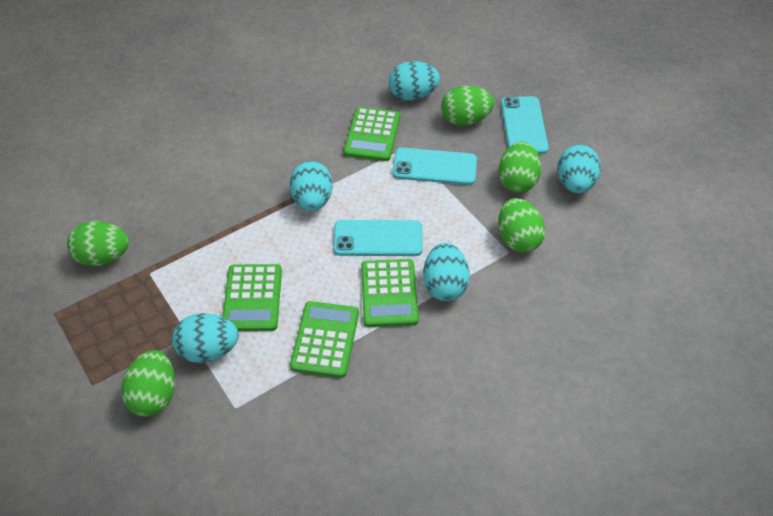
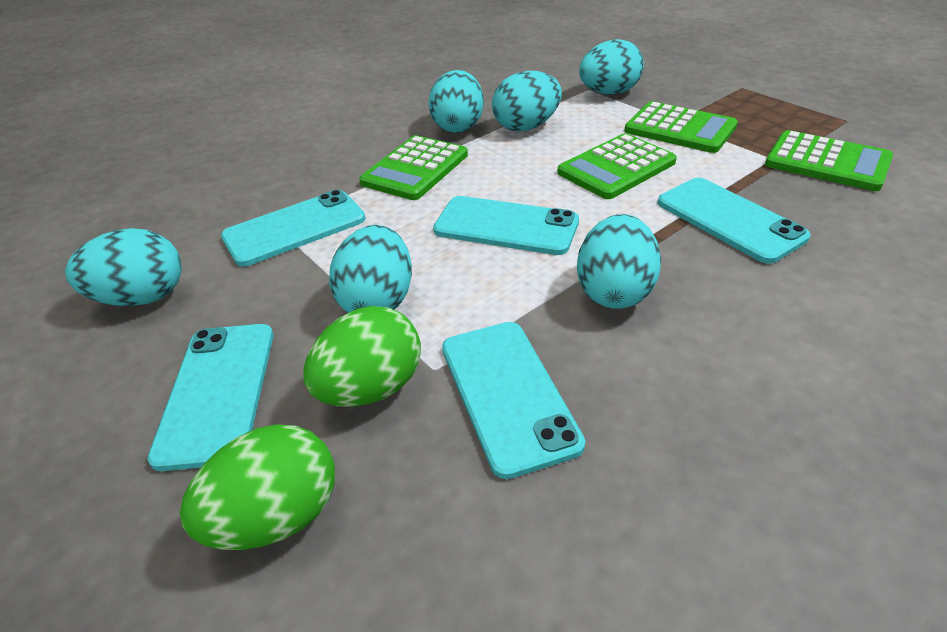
green egg: 5 -> 2
turquoise egg: 5 -> 6
turquoise phone: 3 -> 5

